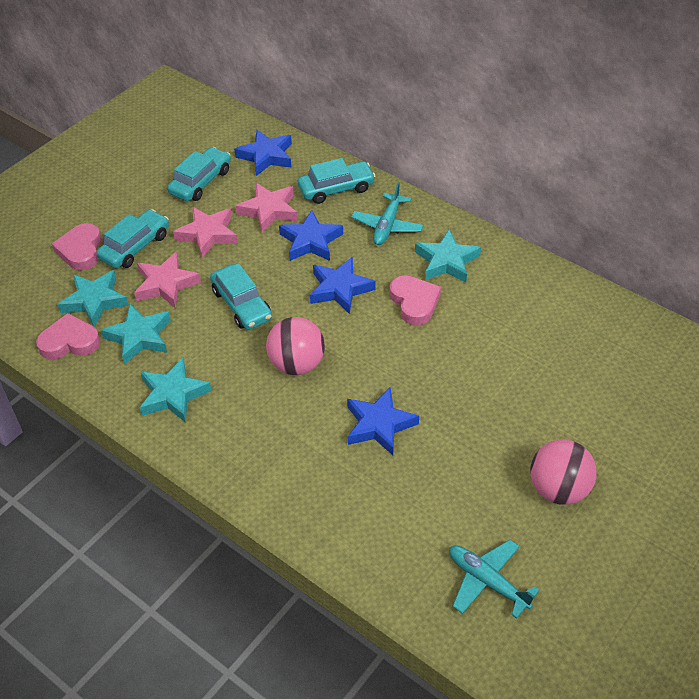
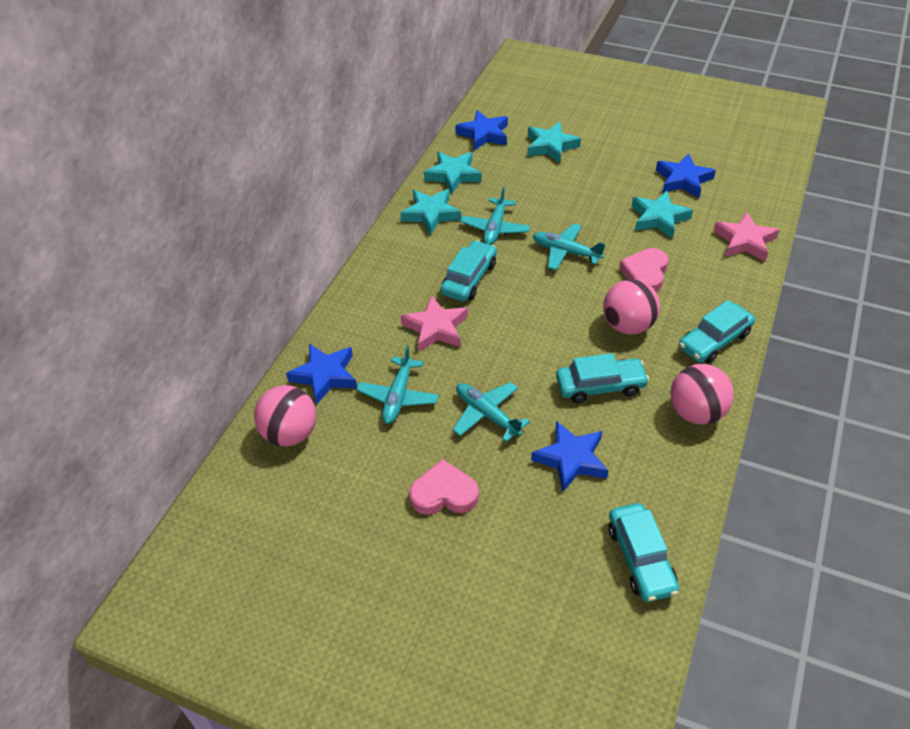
pink ball: 2 -> 3
pink heart: 3 -> 2
pink star: 3 -> 2
turquoise plane: 2 -> 4

